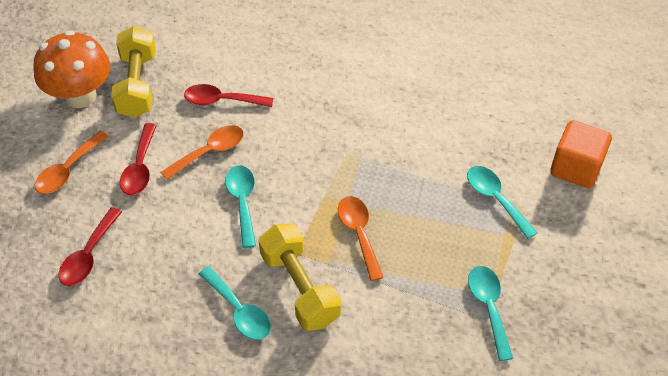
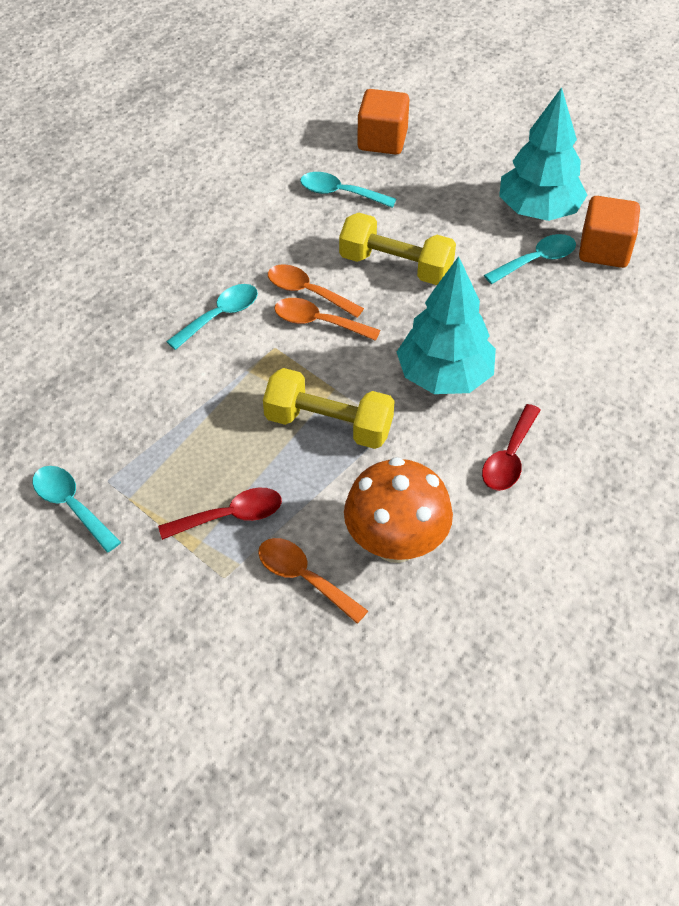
orange cube: 1 -> 2
red spoon: 3 -> 2
turquoise tree: 0 -> 2

